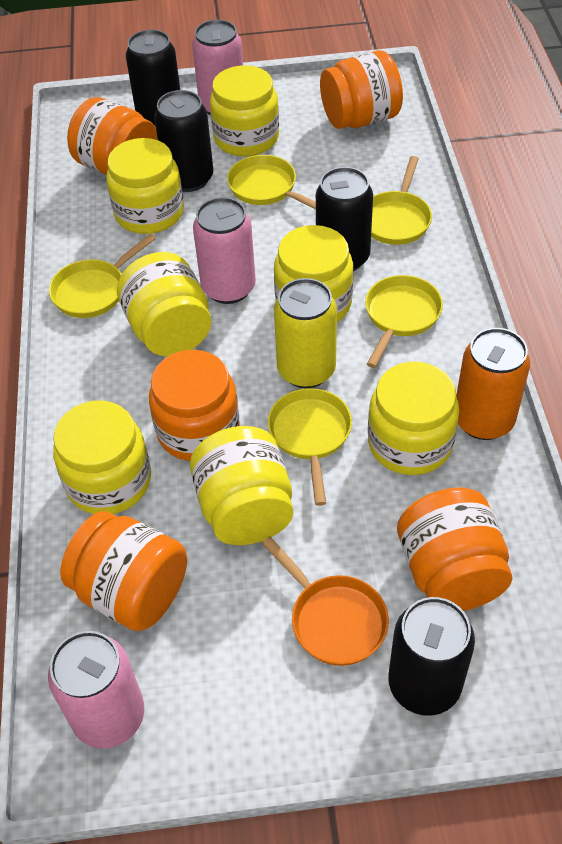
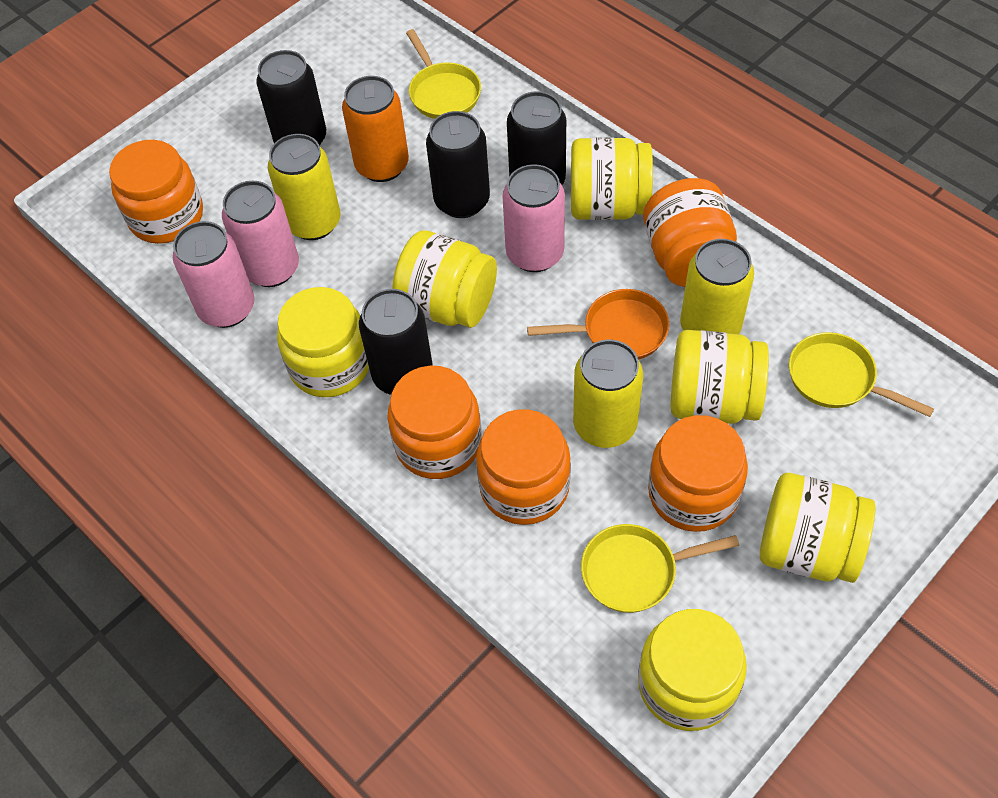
yellow can: 1 -> 3
yellow jar: 7 -> 6
yellow pan: 5 -> 3

